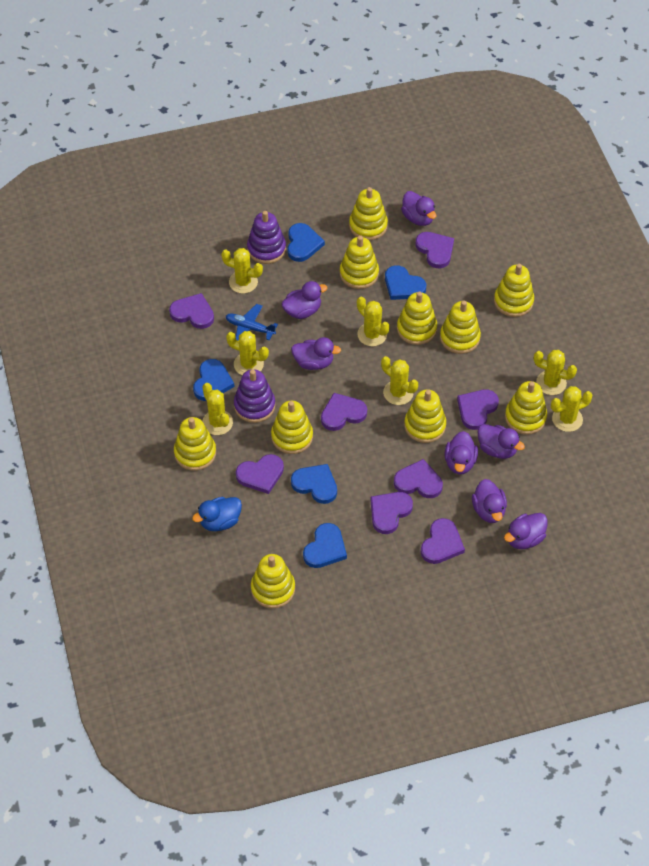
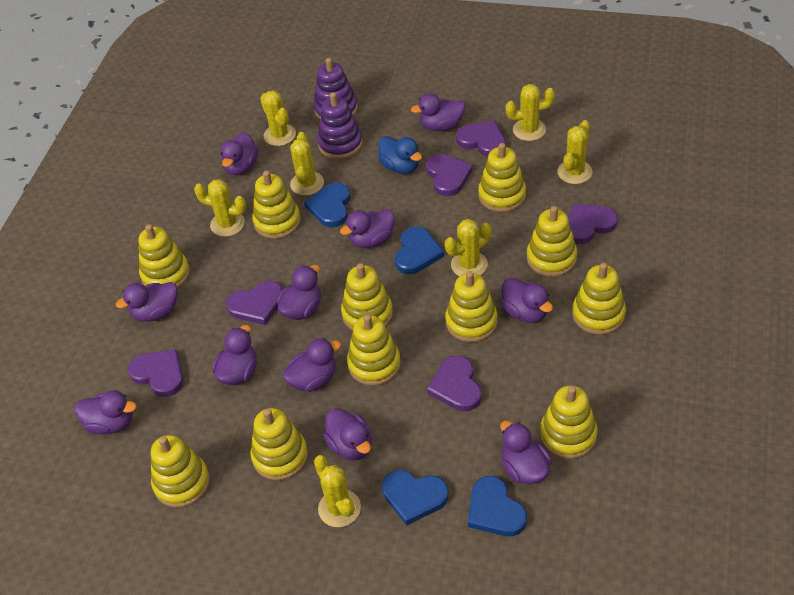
blue heart: 5 -> 4
blue plane: 1 -> 0
purple duck: 7 -> 11
purple heart: 8 -> 6
yellow stacking toy: 10 -> 11

